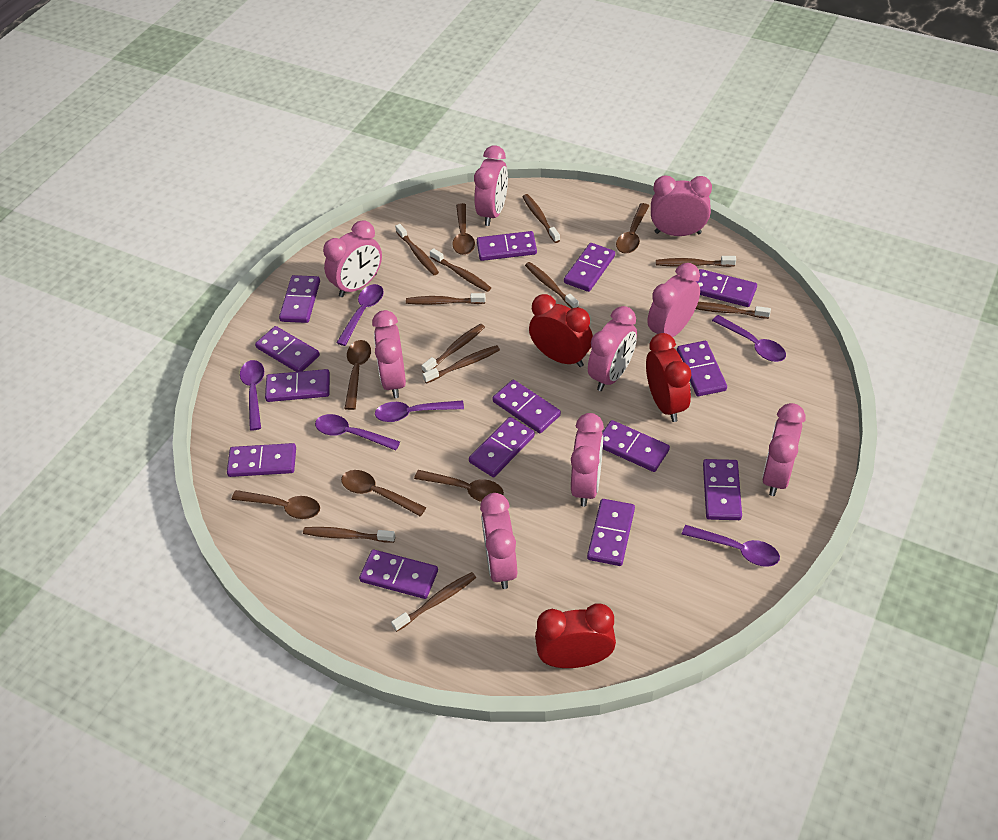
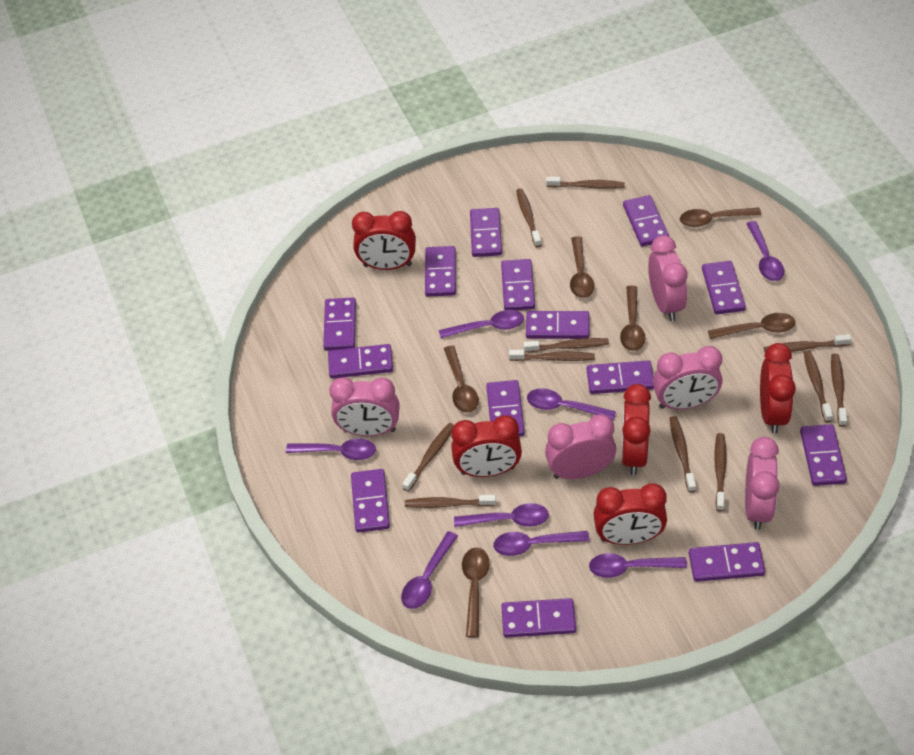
pink clock: 9 -> 5
purple spoon: 6 -> 8
red clock: 3 -> 5

